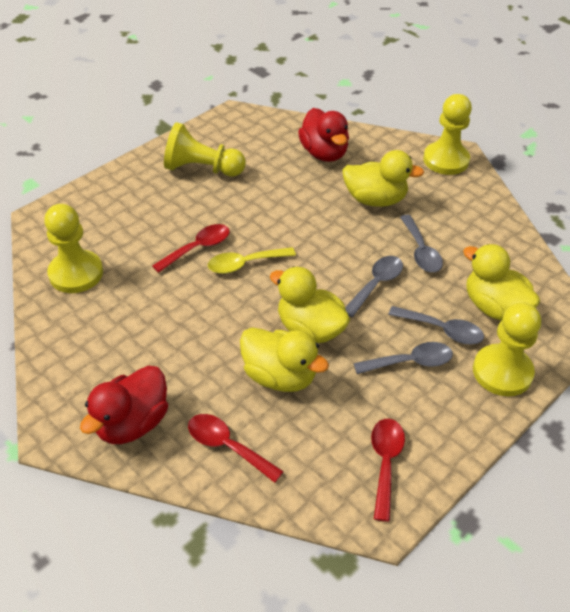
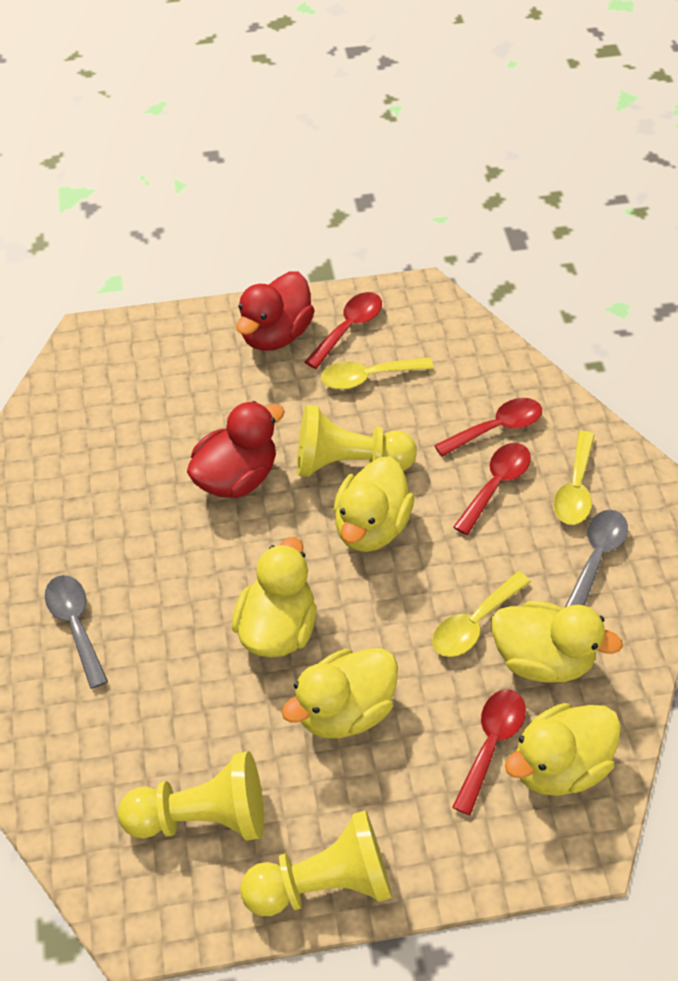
grey spoon: 4 -> 2
red spoon: 3 -> 4
yellow duck: 4 -> 5
yellow pawn: 4 -> 3
yellow spoon: 1 -> 3

